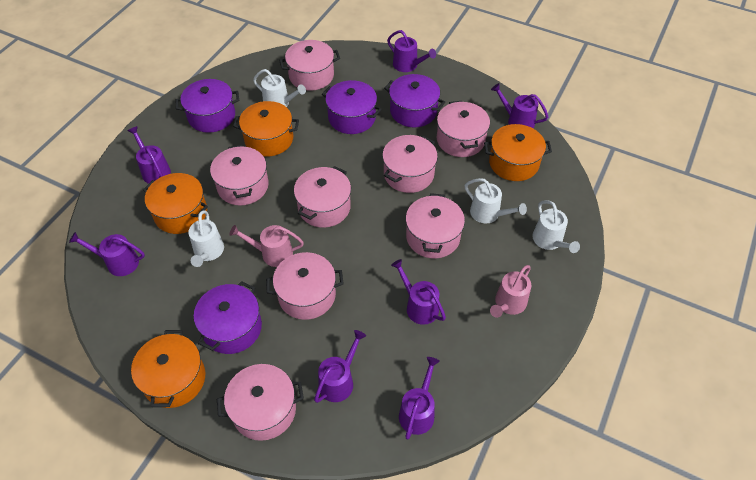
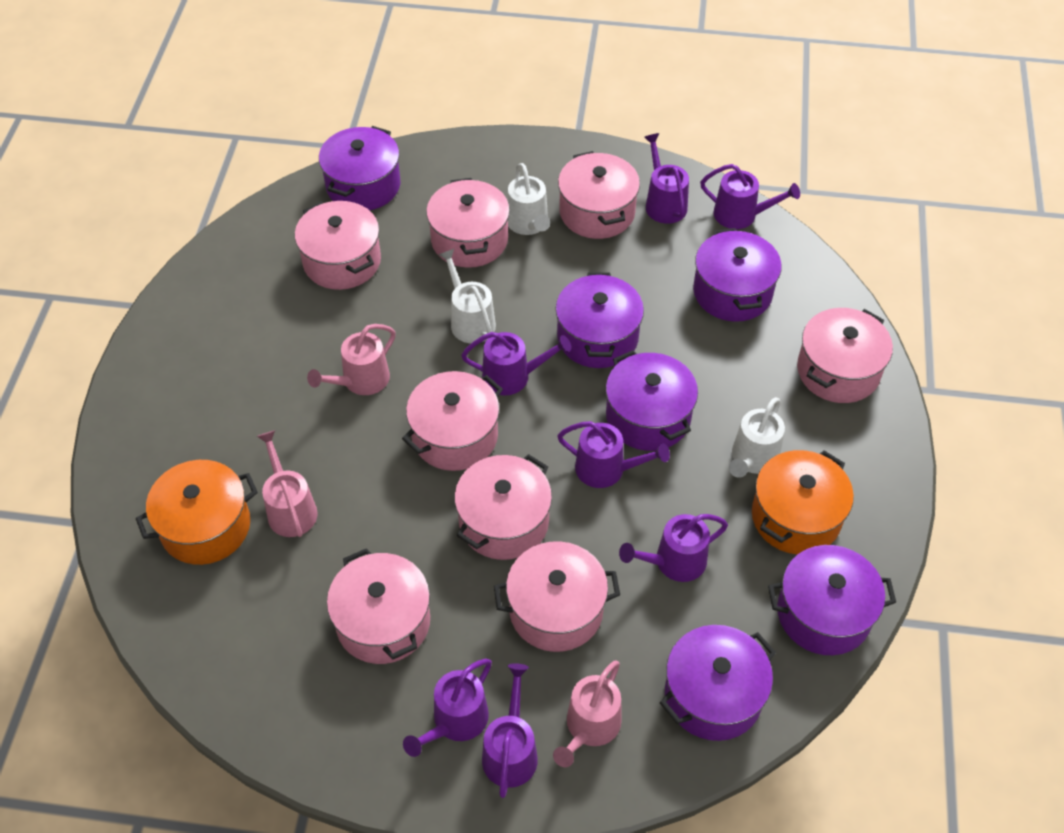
orange pot: 4 -> 2
pink watering can: 2 -> 3
purple pot: 4 -> 6
white watering can: 4 -> 3

